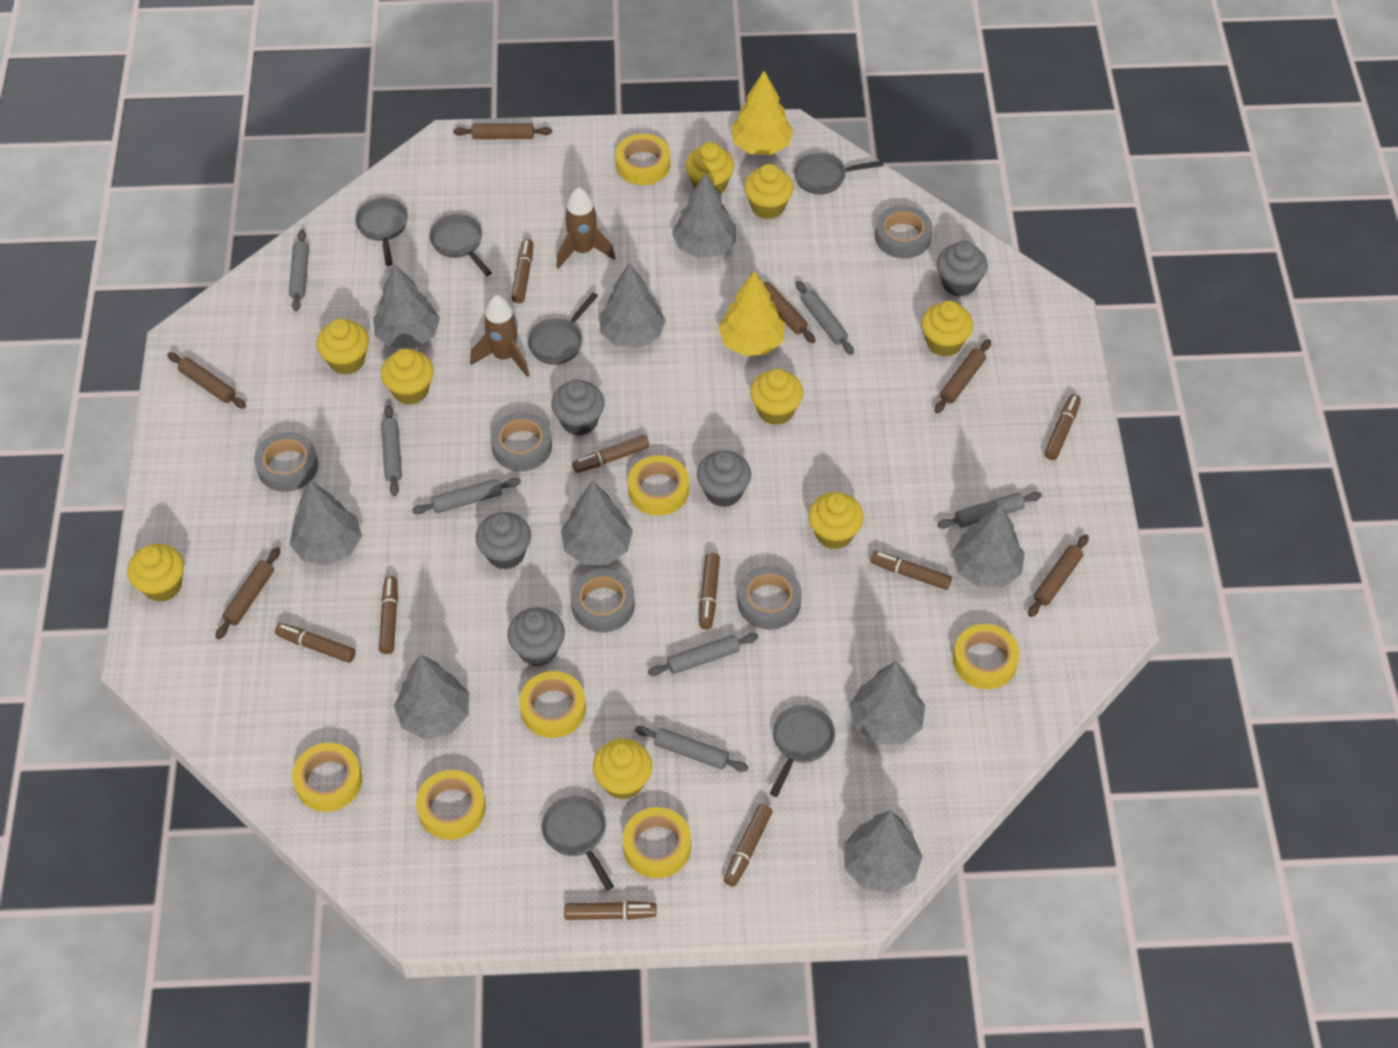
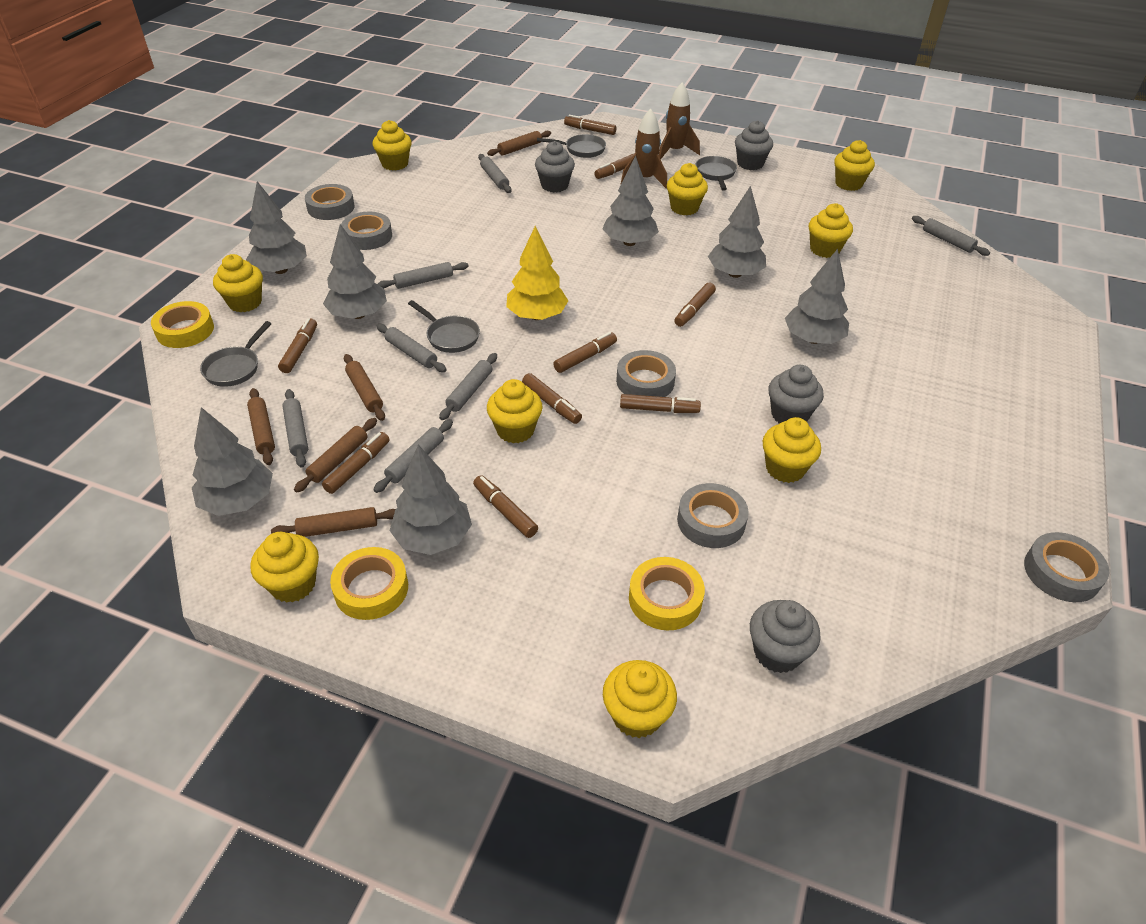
brown rolling pin: 6 -> 5
grey cupcake: 5 -> 4
grey pan: 6 -> 4
grey tree: 9 -> 7
yellow tape: 7 -> 3
yellow tree: 2 -> 1

